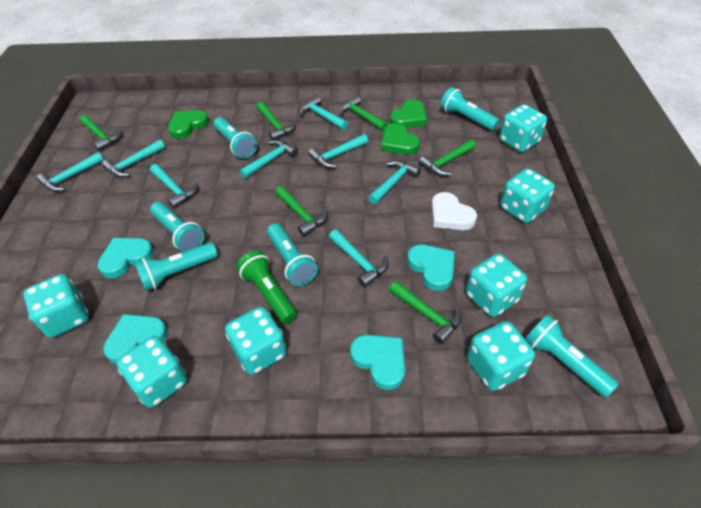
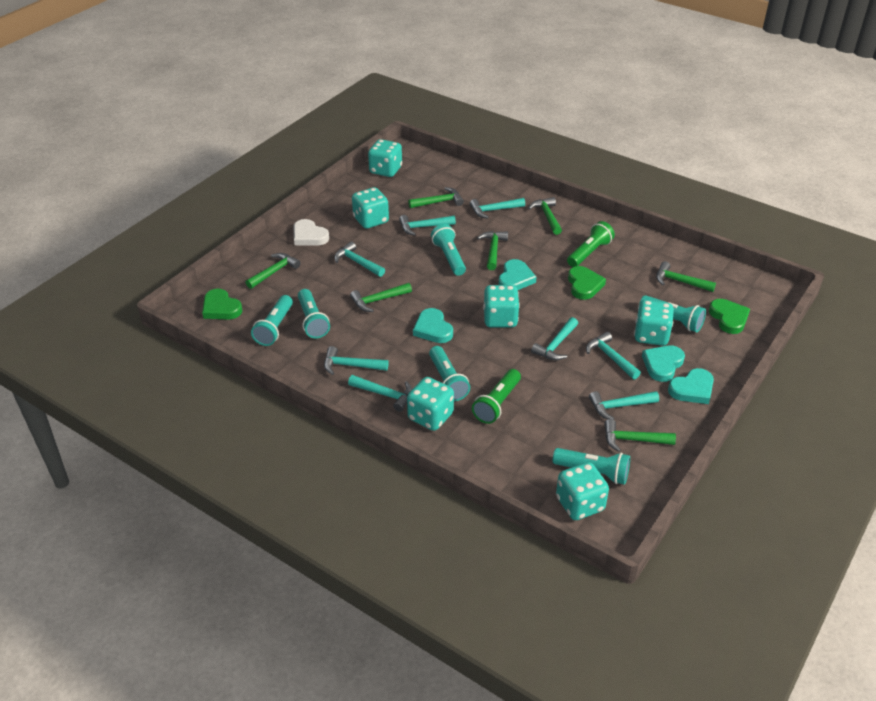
green flashlight: 1 -> 2
green hammer: 6 -> 7
turquoise dice: 7 -> 6

